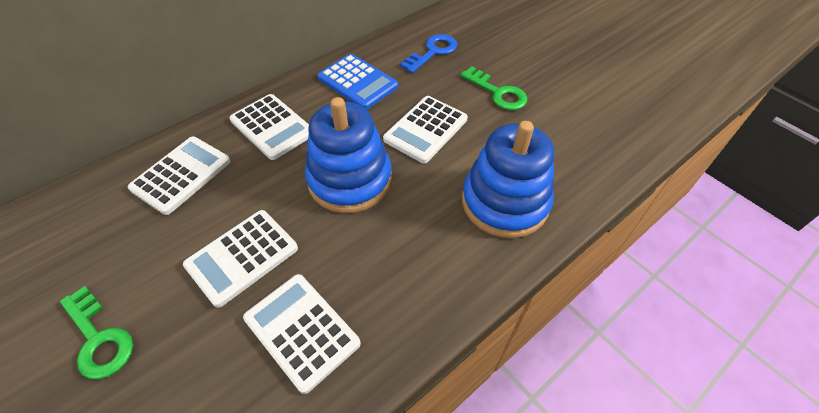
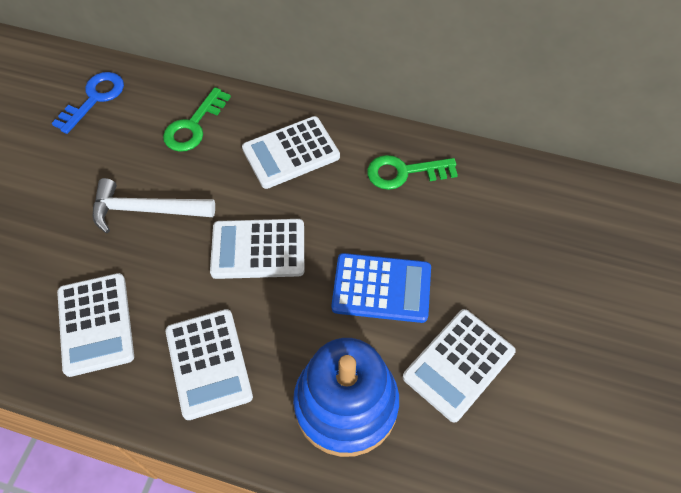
blue stacking toy: 2 -> 1
white hammer: 0 -> 1

